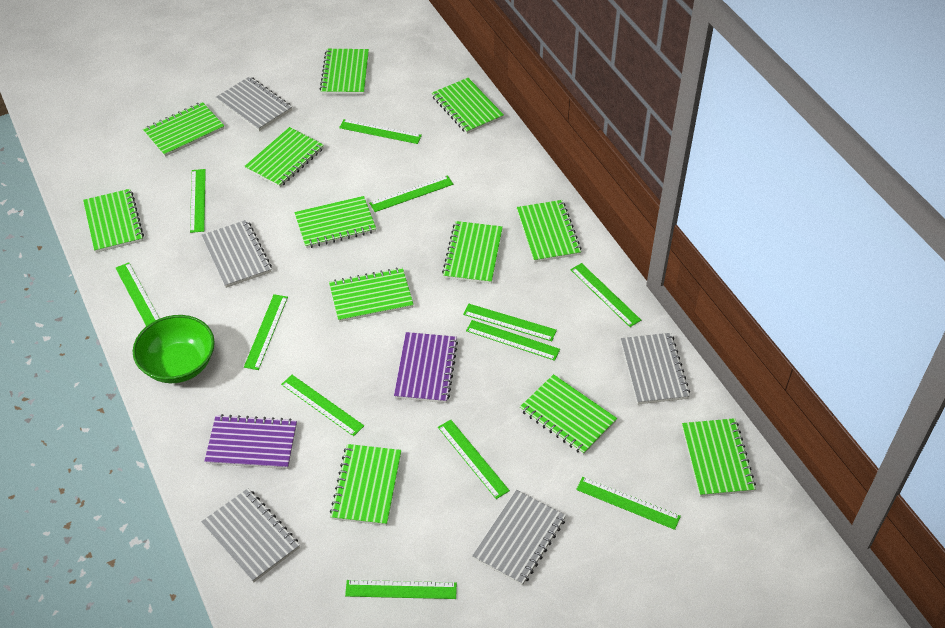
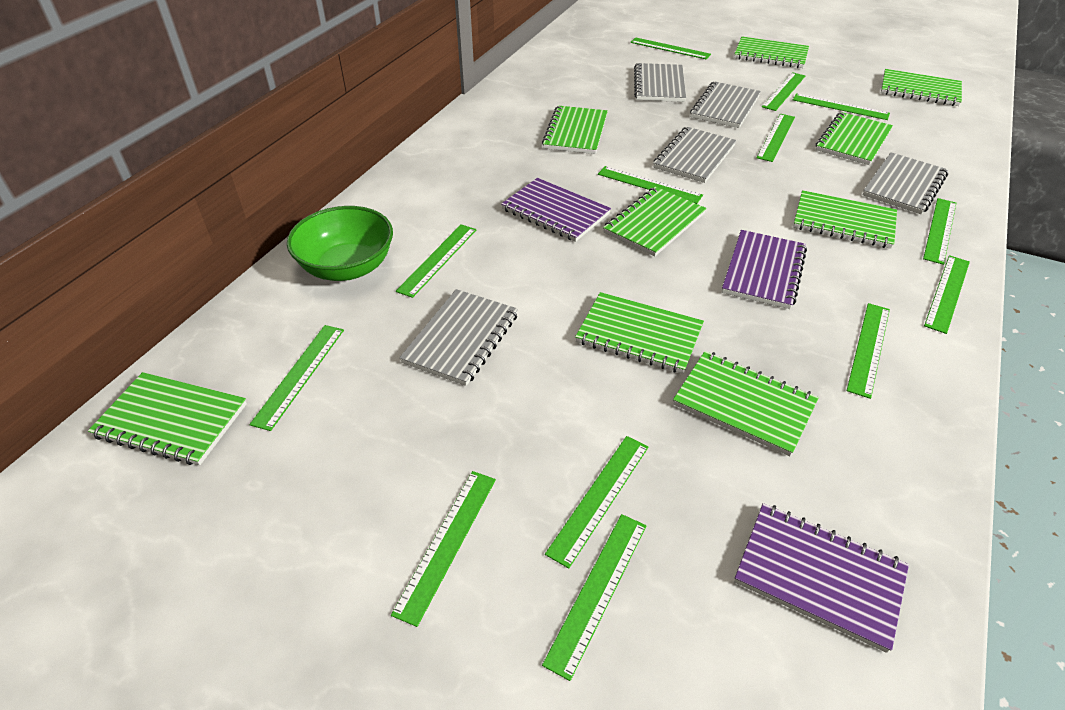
green notebook: 12 -> 9
green ruler: 12 -> 13
purple notebook: 2 -> 3

